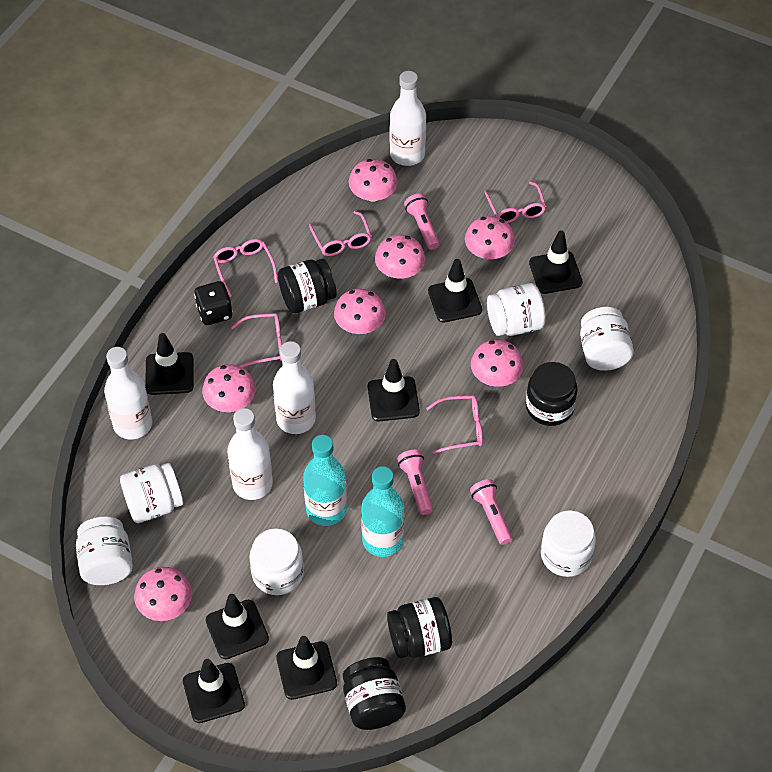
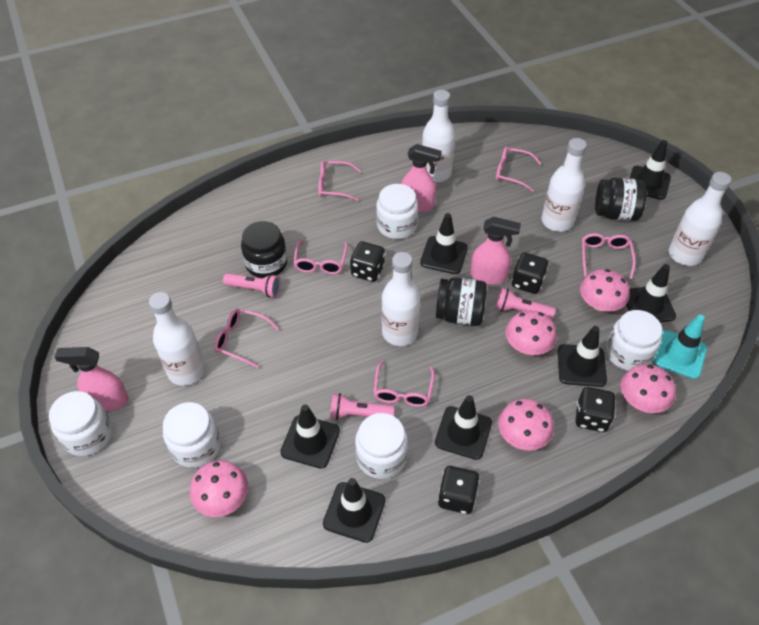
black dice: 1 -> 4
black jar: 4 -> 3
pink glasses: 5 -> 6
pink mushroom: 7 -> 5
pink spray bottle: 0 -> 3
turquoise bottle: 2 -> 0
turquoise traffic cone: 0 -> 1
white bottle: 4 -> 5
white jar: 6 -> 5

